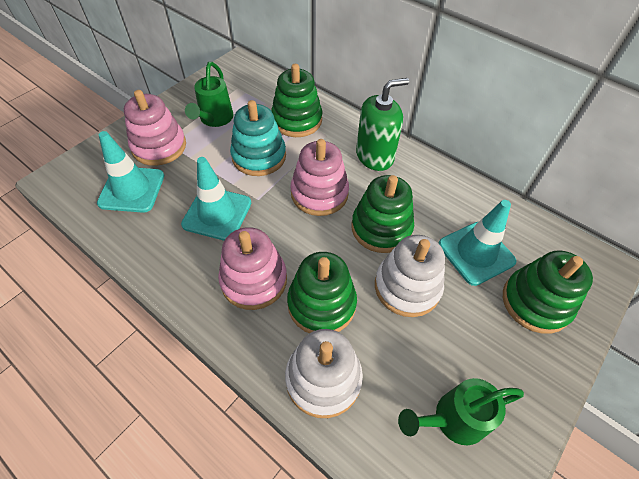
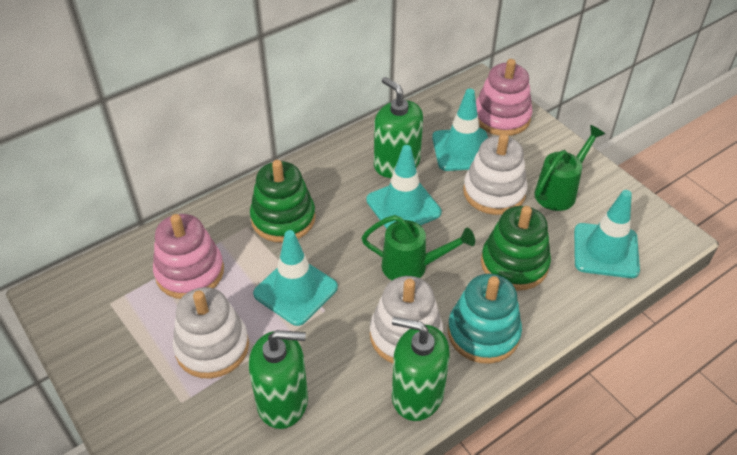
green soap dispenser: 1 -> 3
green stacking toy: 4 -> 2
pink stacking toy: 3 -> 2
turquoise traffic cone: 3 -> 4
white stacking toy: 2 -> 3

